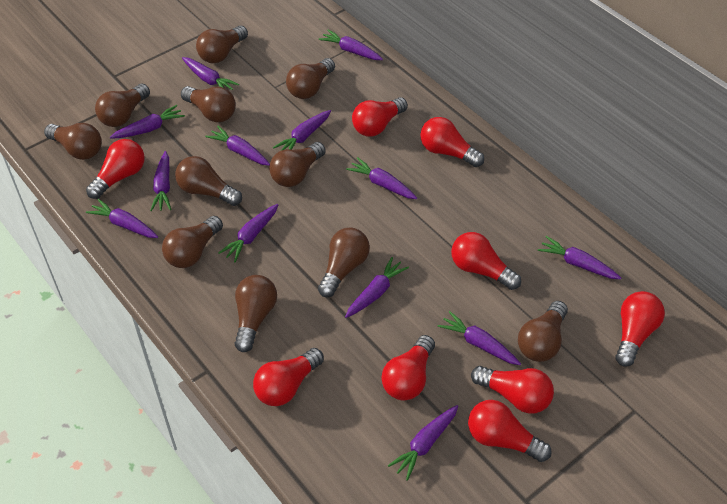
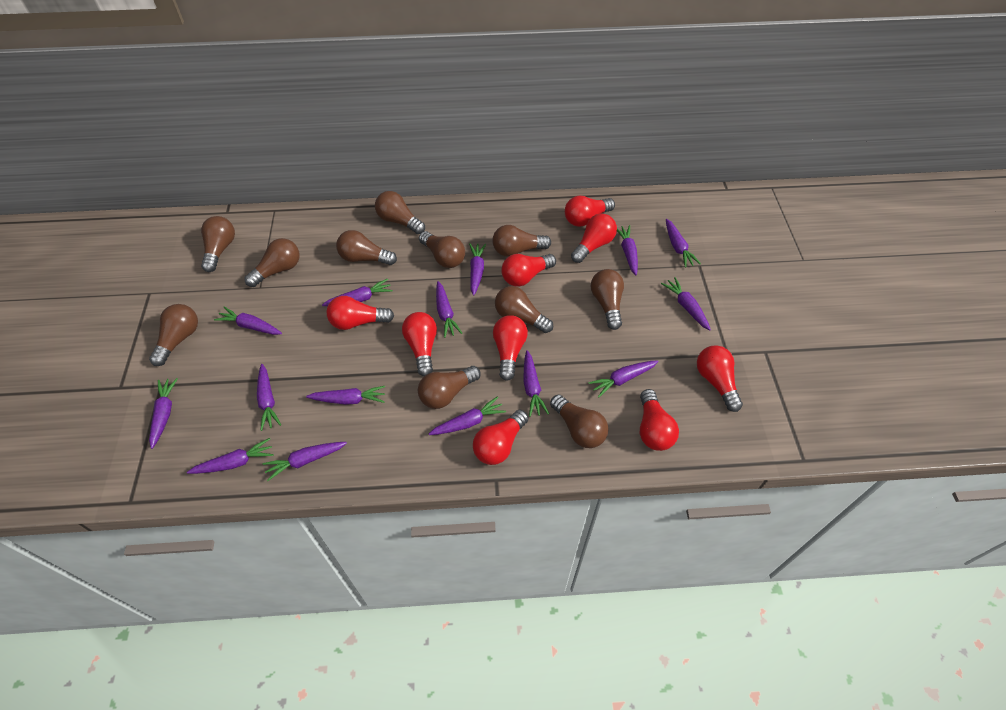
purple carrot: 13 -> 15

